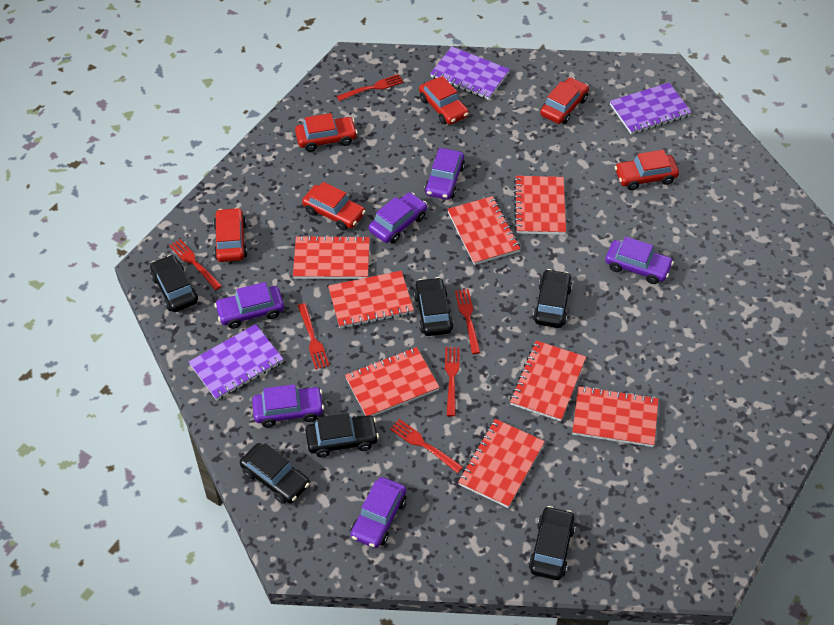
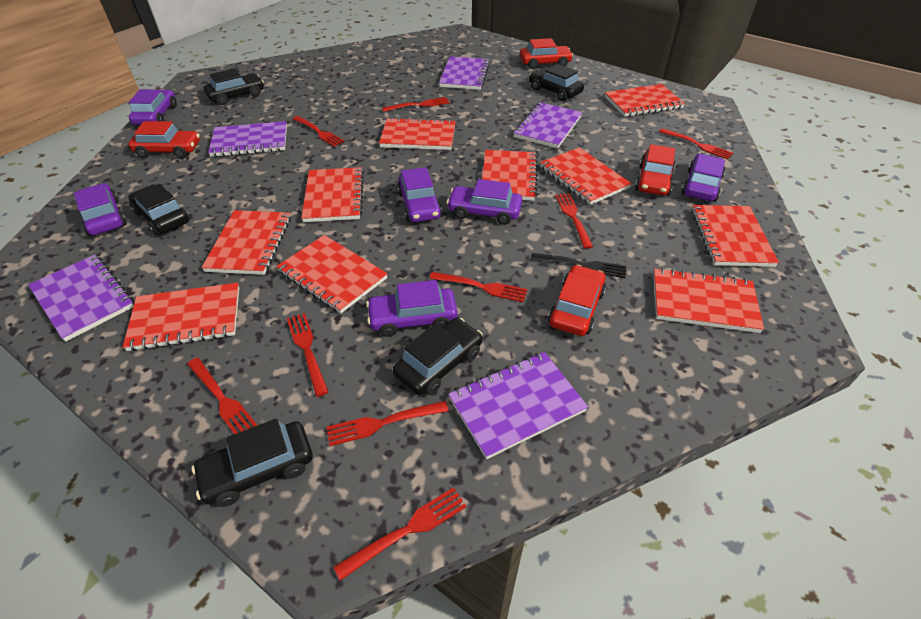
black car: 6 -> 5
black fork: 0 -> 1
purple notebook: 3 -> 5
red car: 6 -> 4
red fork: 6 -> 9
red notebook: 8 -> 10

